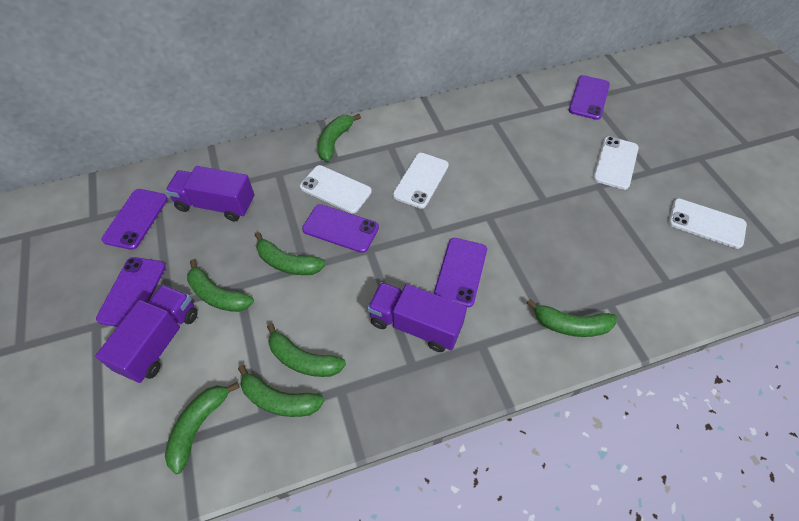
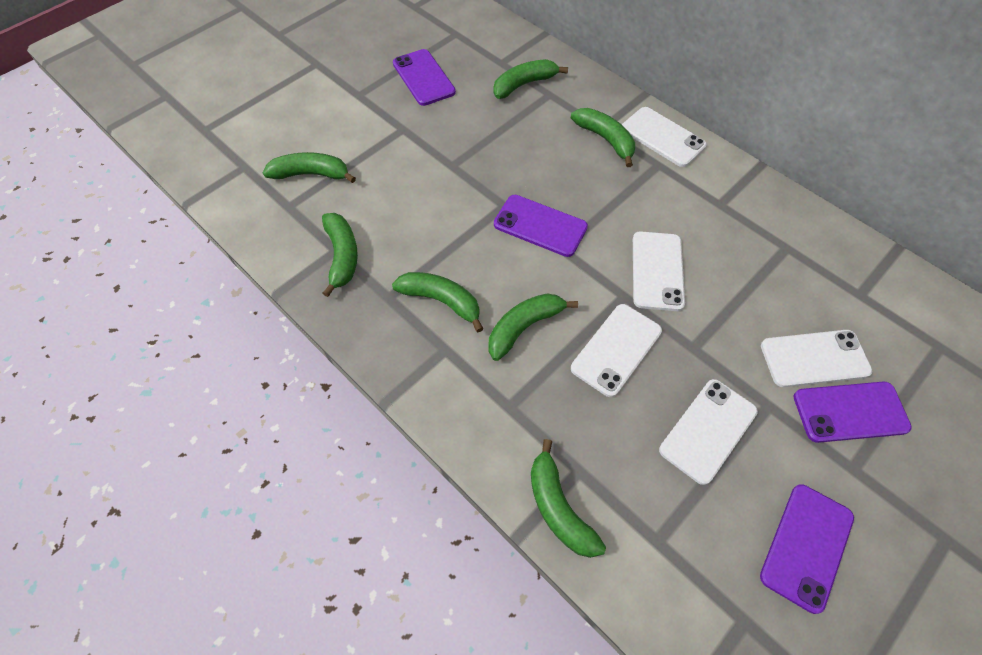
purple phone: 5 -> 4
purple truck: 3 -> 0
white phone: 4 -> 5

